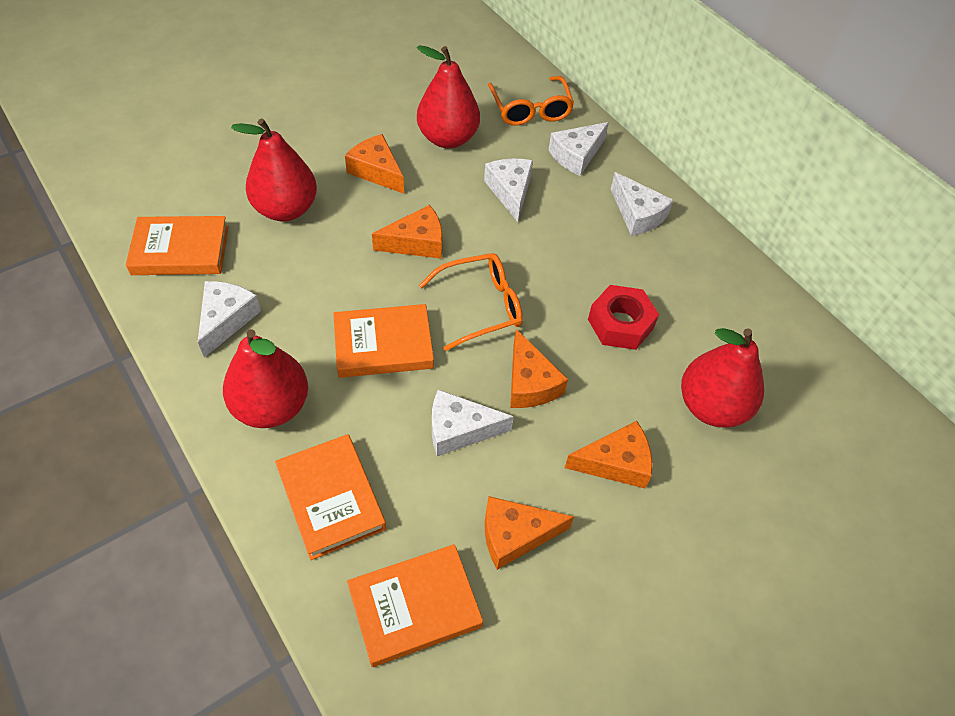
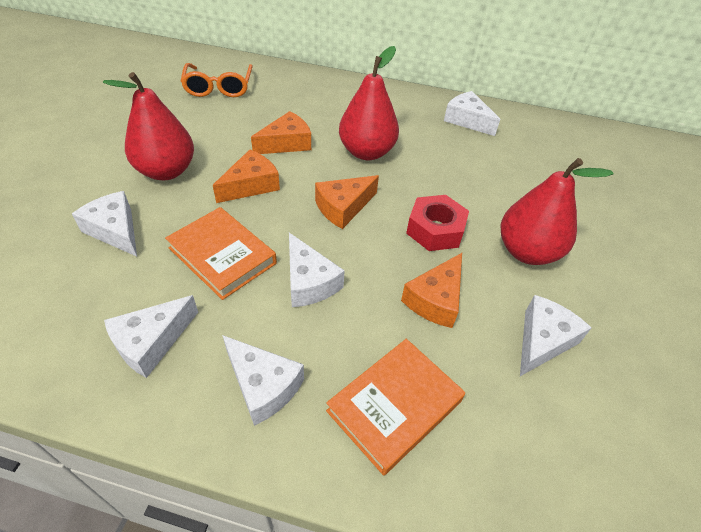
orange book: 4 -> 2
orange cheese: 5 -> 4
orange glasses: 2 -> 1
red pear: 4 -> 3
white cheese: 5 -> 6

